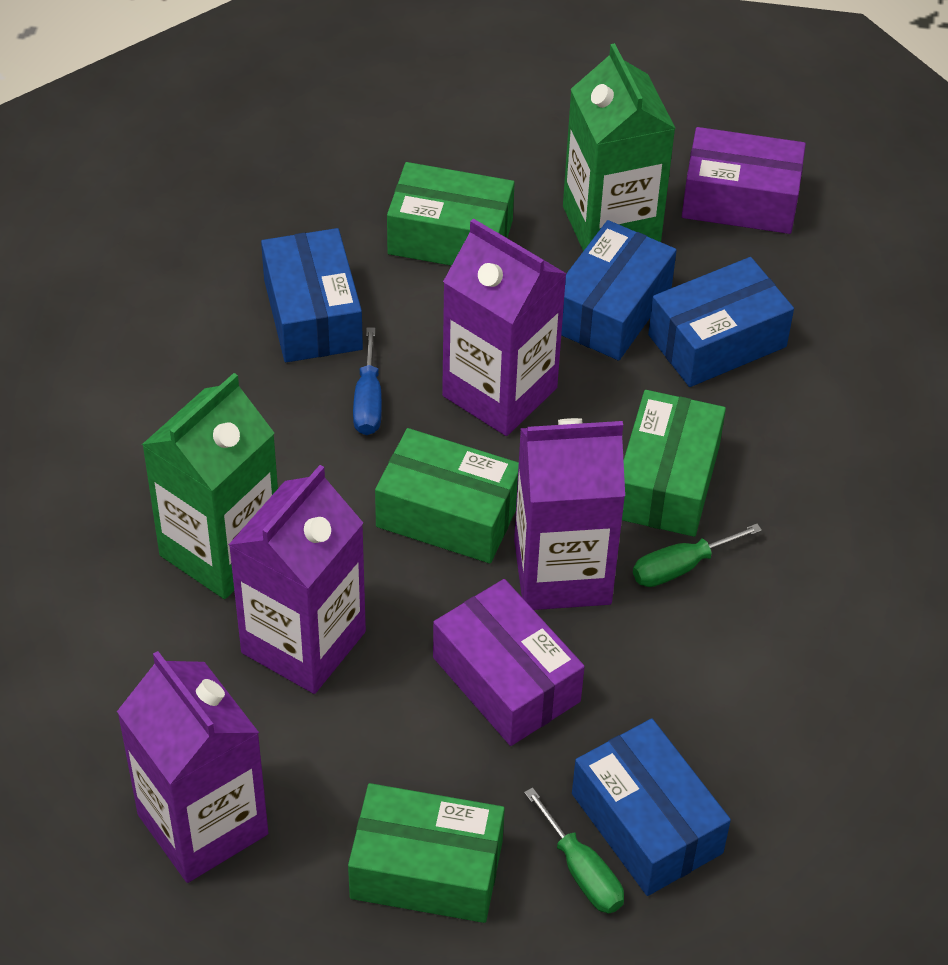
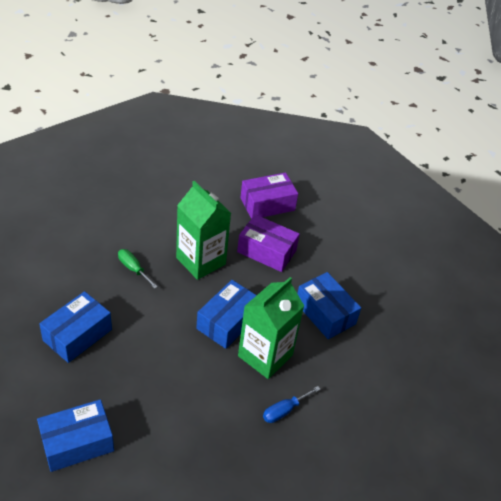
green box: 4 -> 0
green screwdriver: 2 -> 1
purple carton: 4 -> 0

